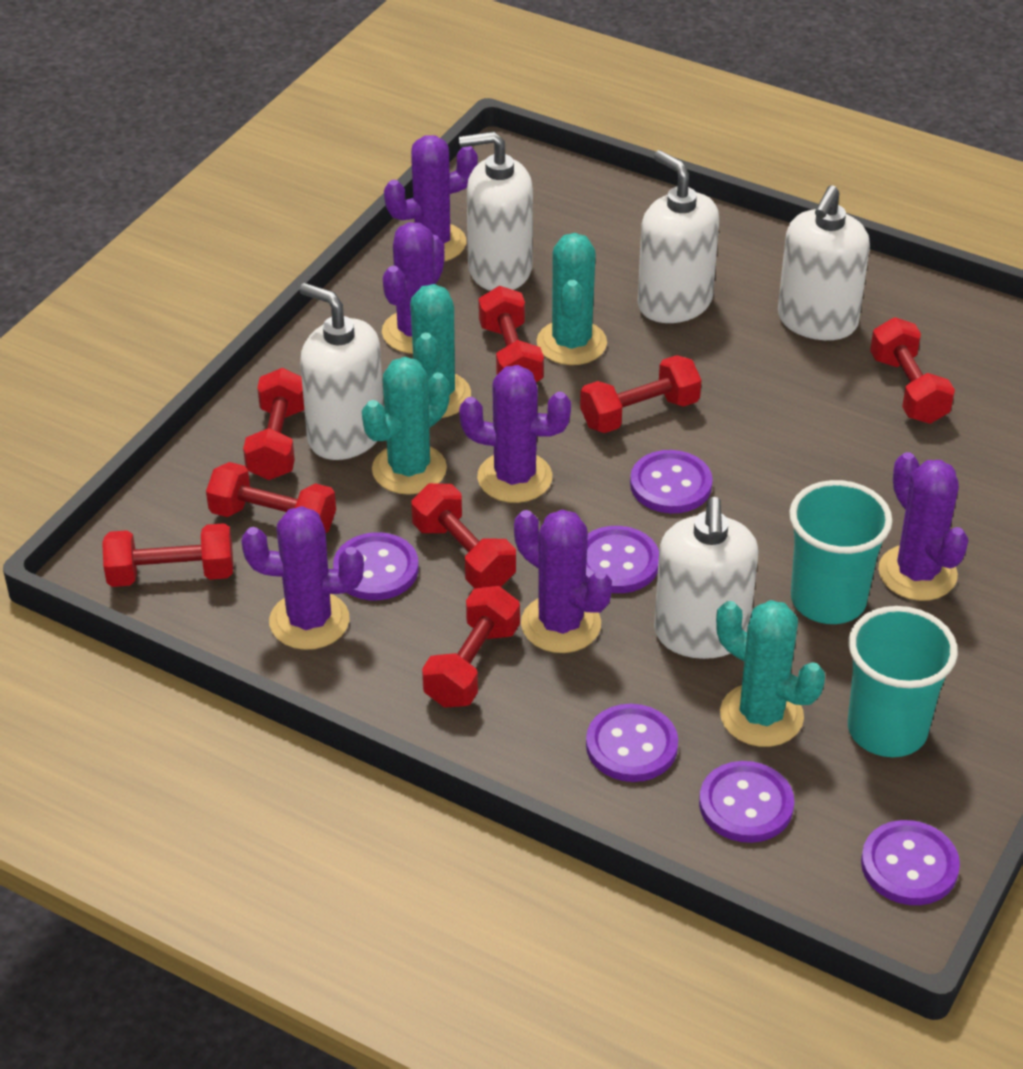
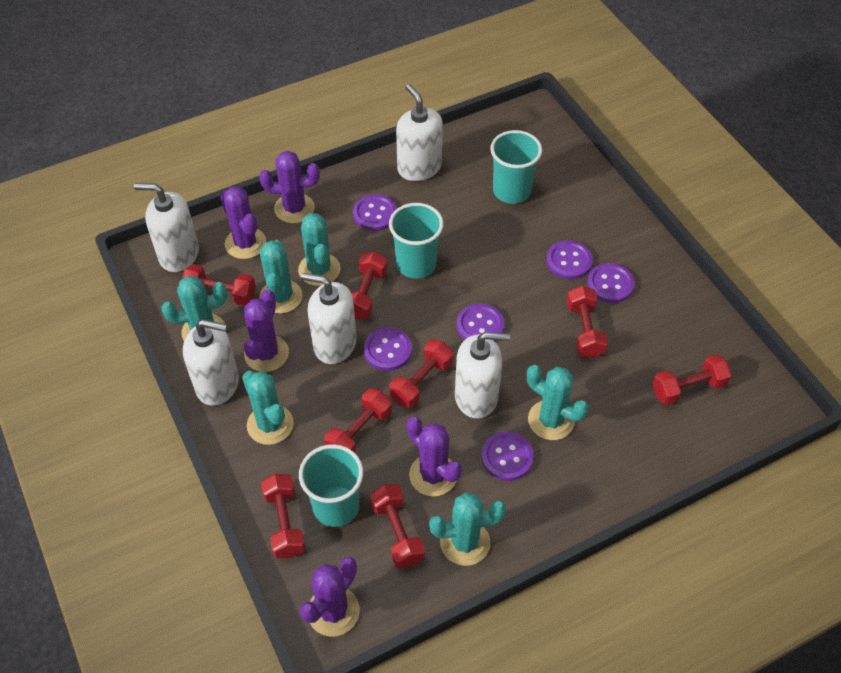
purple cactus: 6 -> 5
turquoise cactus: 4 -> 6
turquoise cup: 2 -> 3

